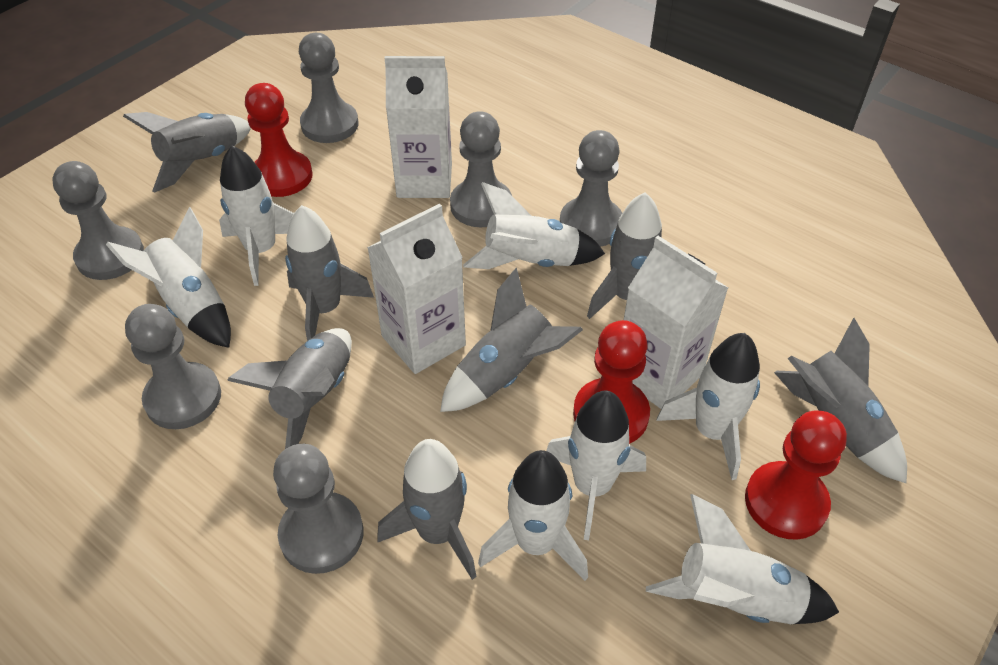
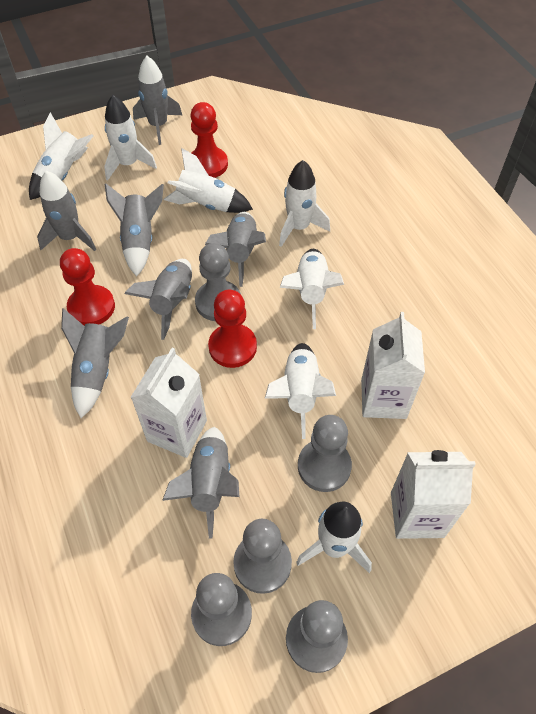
grey pawn: 6 -> 5

